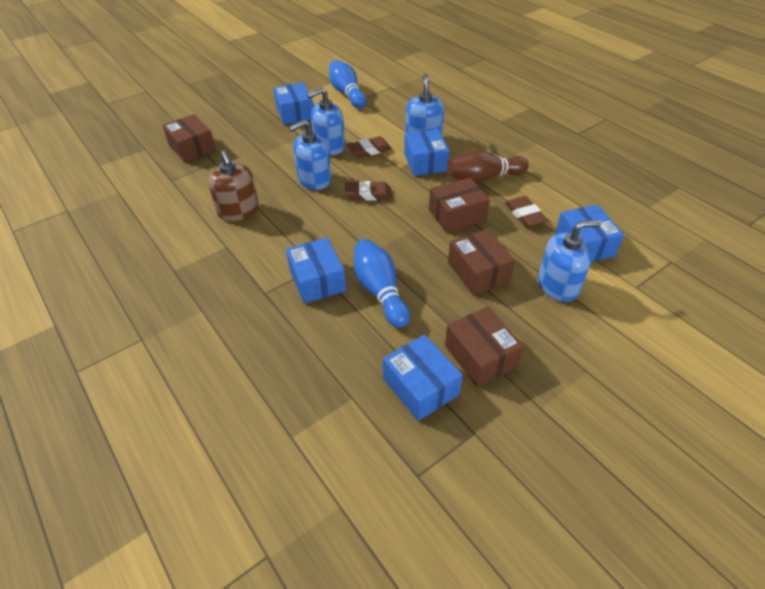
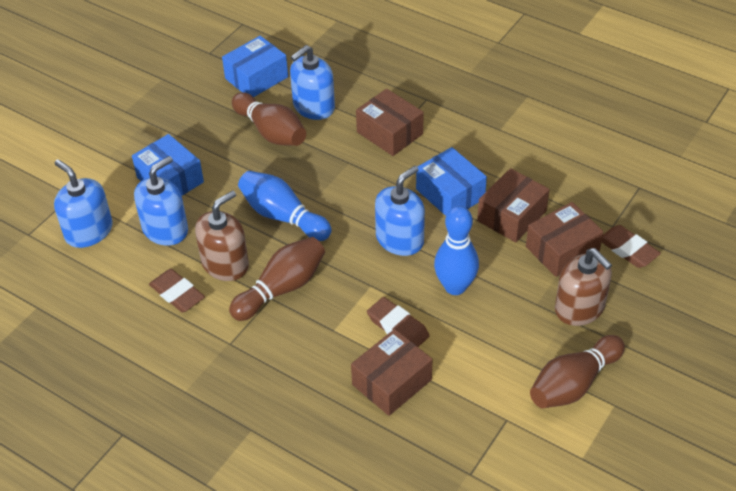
blue box: 5 -> 3
brown bowling pin: 1 -> 3
brown soap dispenser: 1 -> 2

